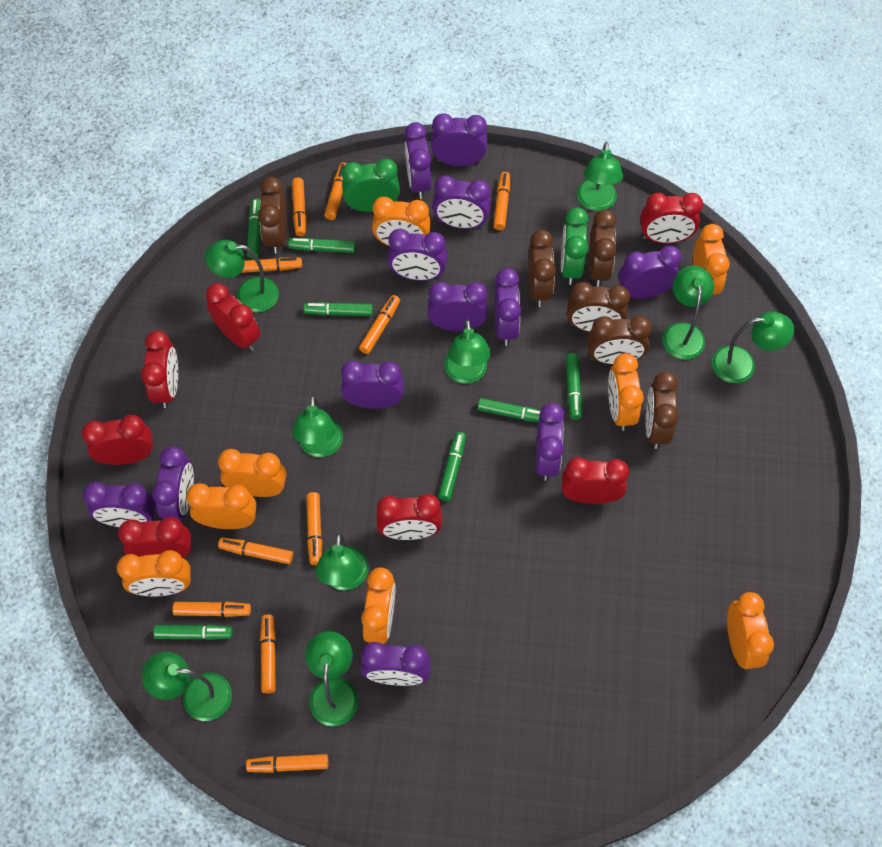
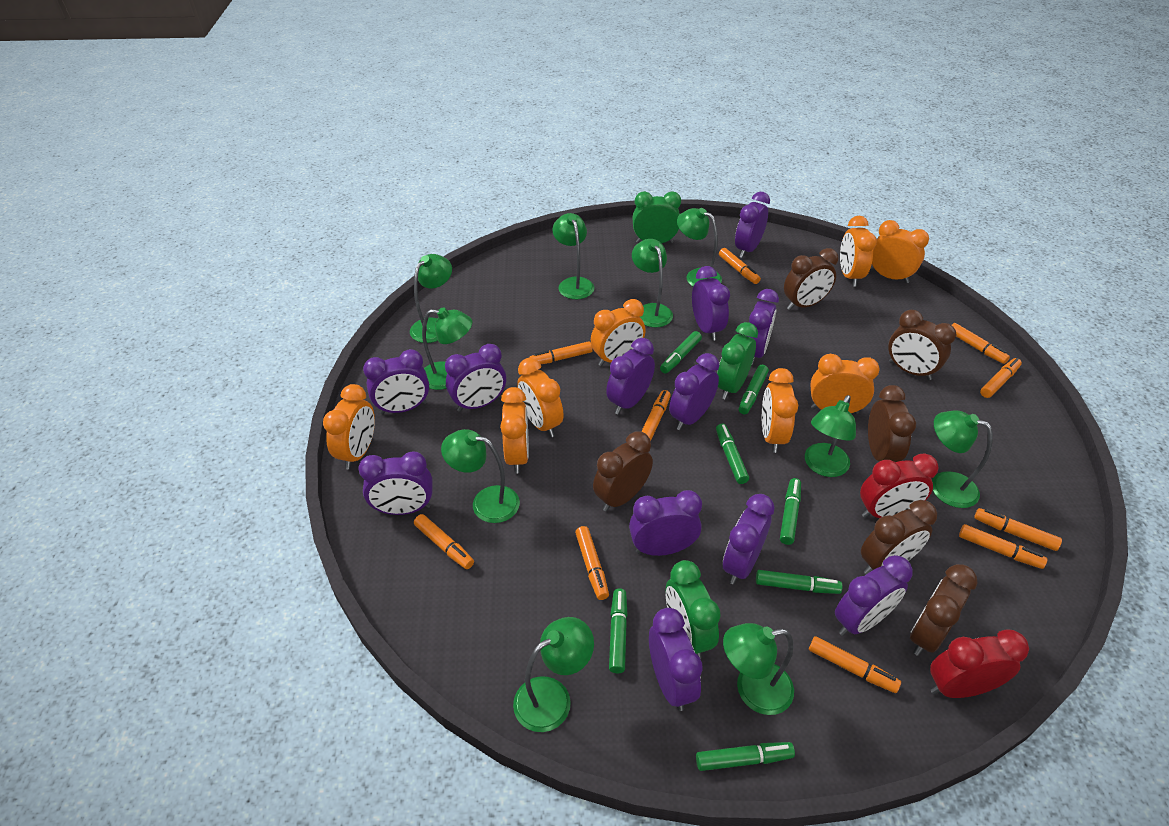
green clock: 2 -> 3
green lamp: 9 -> 10
red clock: 7 -> 2

